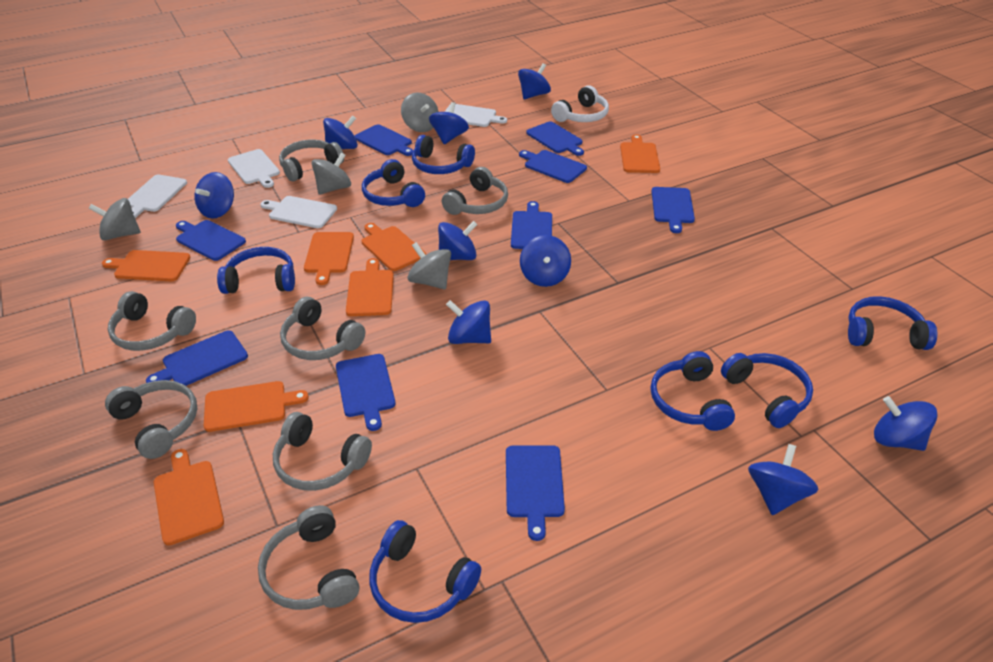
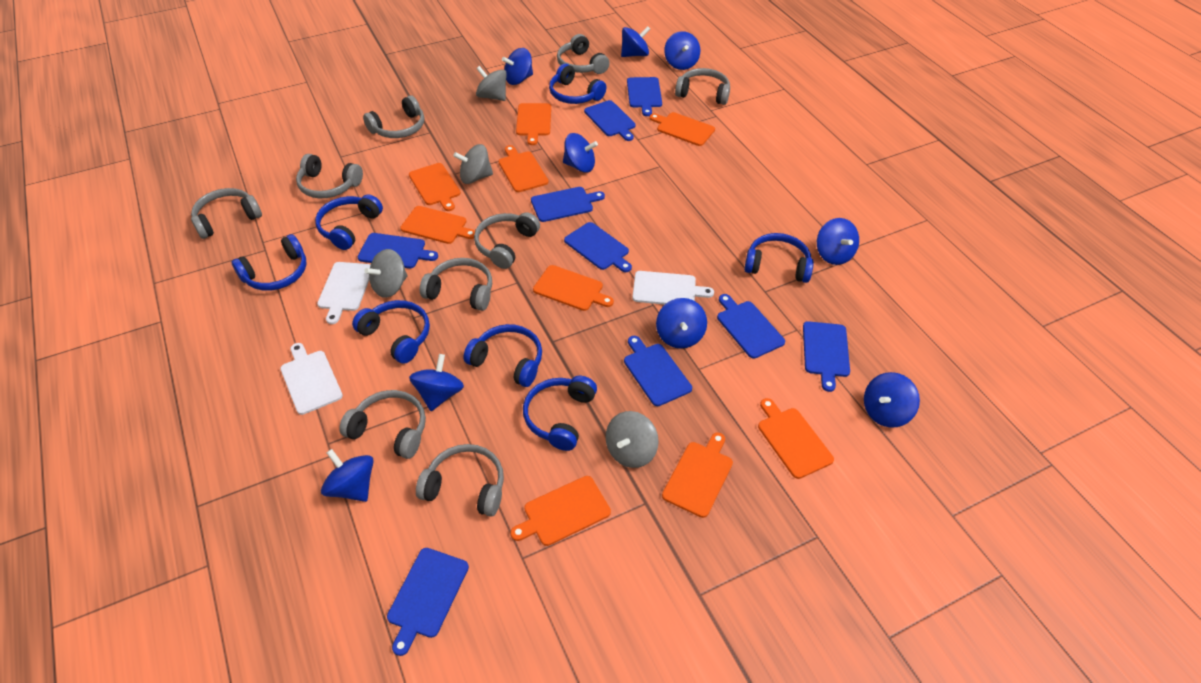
grey headphones: 7 -> 9
orange cutting board: 7 -> 9
white cutting board: 4 -> 3
white headphones: 1 -> 0

